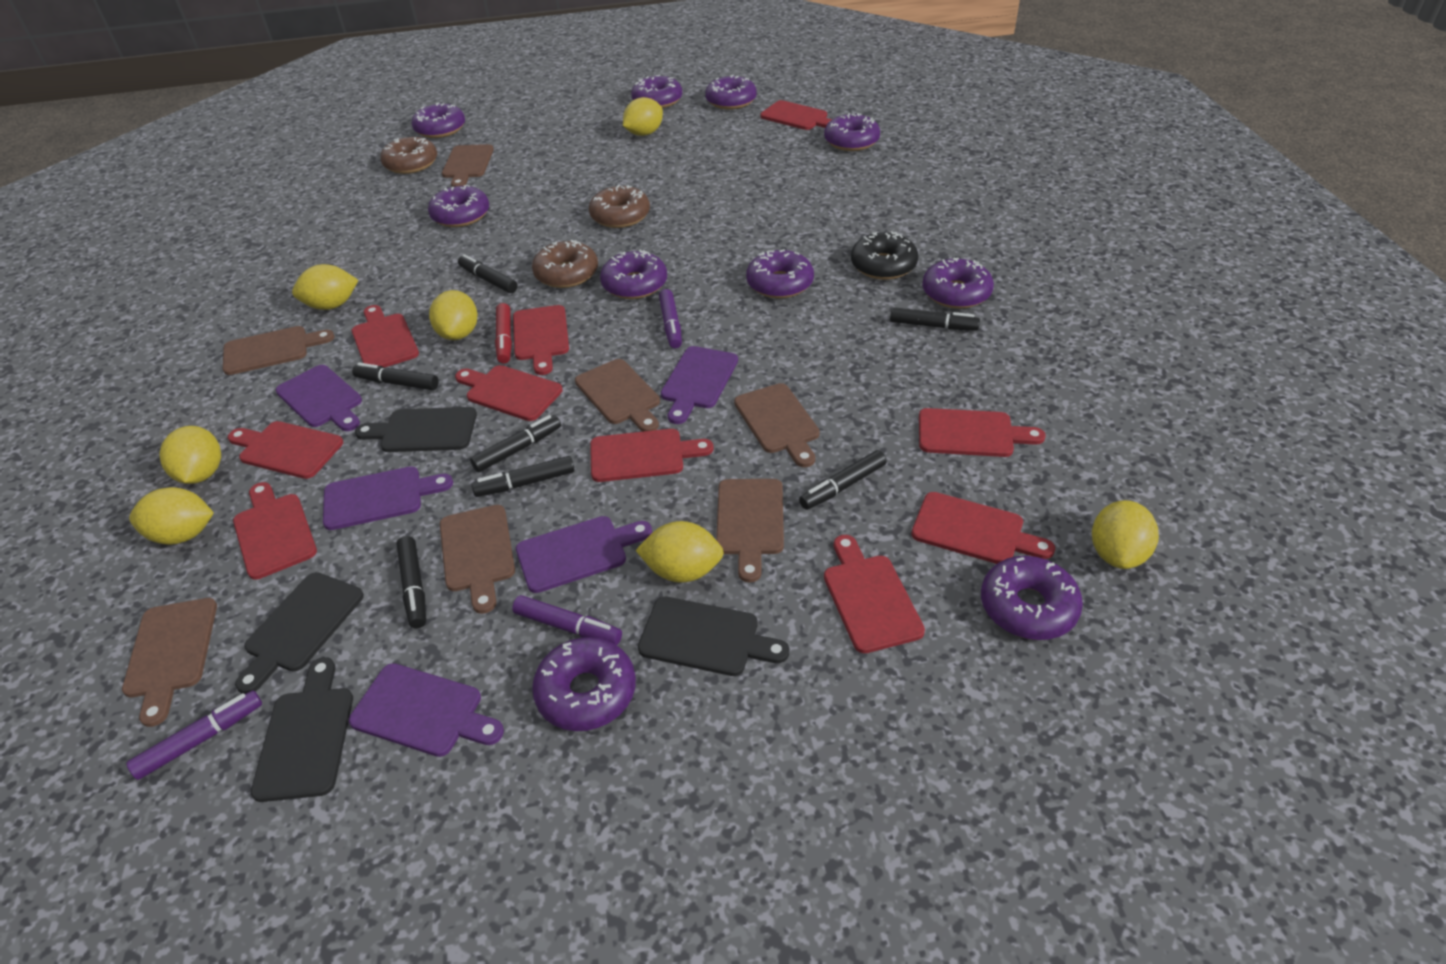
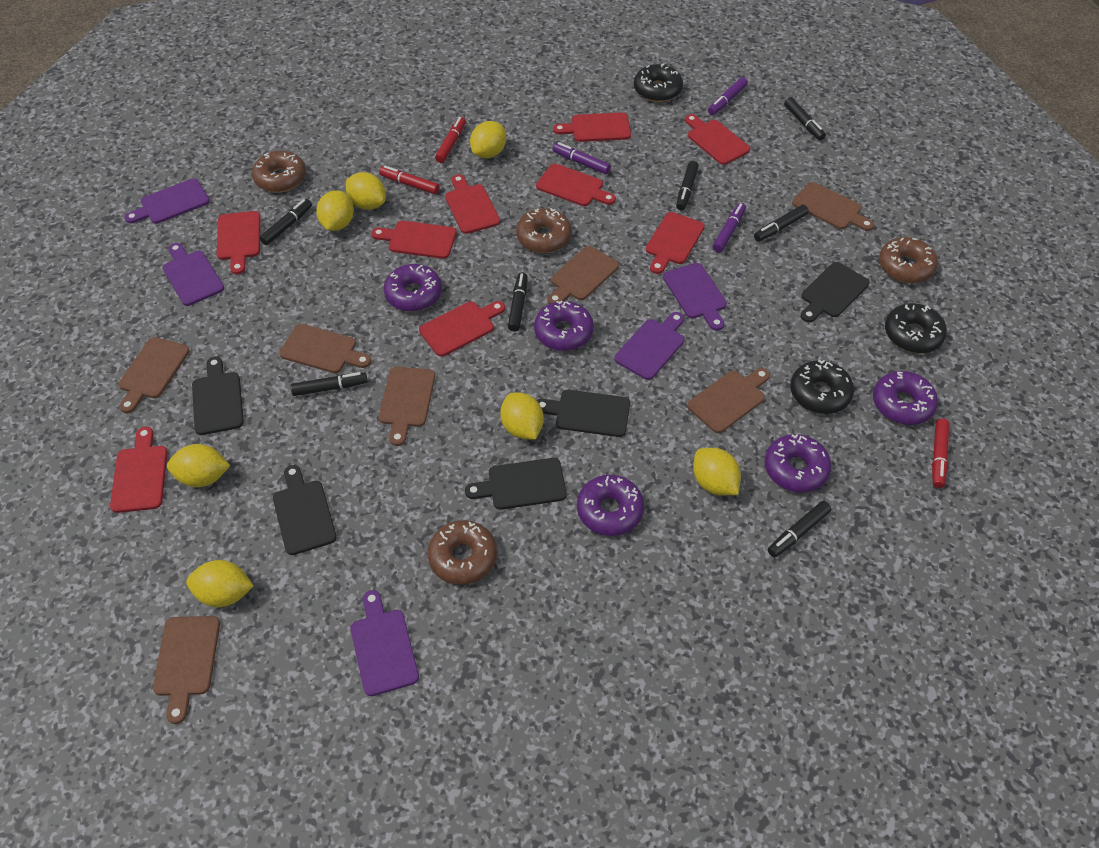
black cutting board: 4 -> 5
black donut: 1 -> 3
brown donut: 3 -> 4
purple donut: 10 -> 5
red cutting board: 10 -> 9
red marker: 1 -> 3

